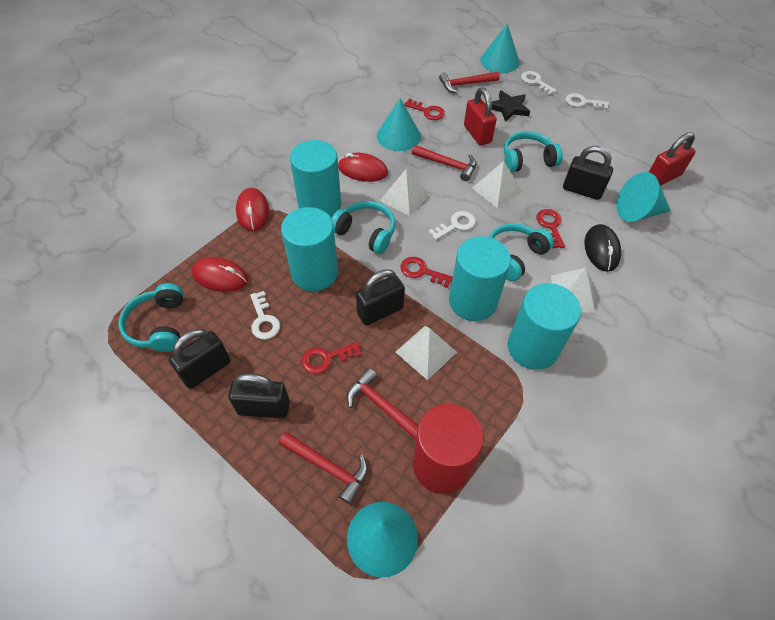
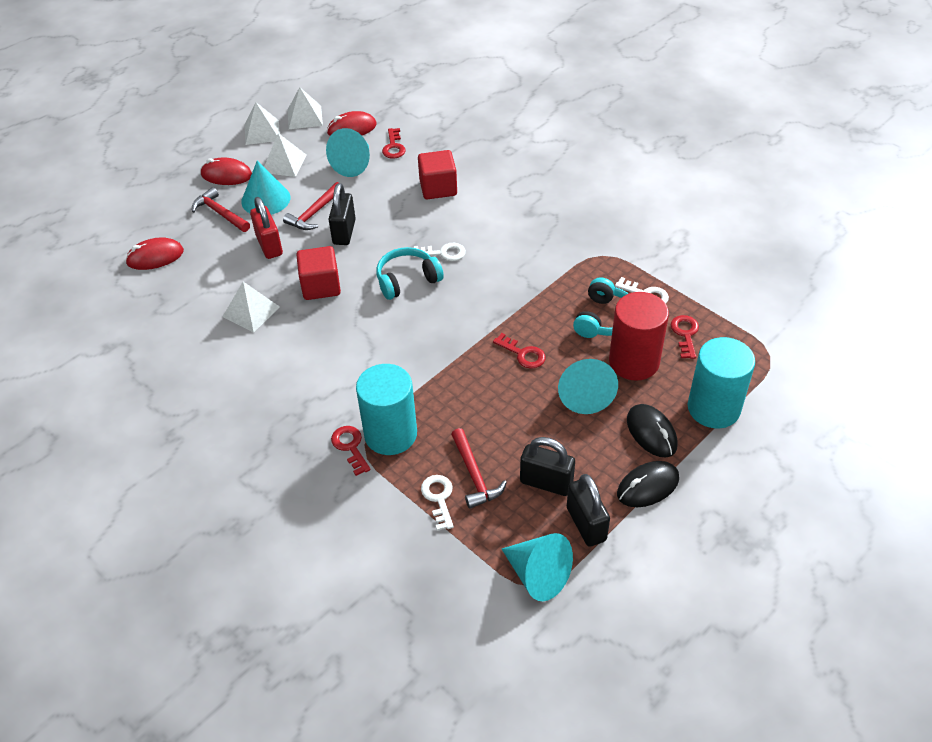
black mouse: 1 -> 2
black padlock: 4 -> 3
black star: 1 -> 0
red cube: 0 -> 2
red hammer: 4 -> 3
red padlock: 2 -> 1
turquoise cylinder: 4 -> 2
turquoise headphones: 4 -> 2
white key: 4 -> 3

